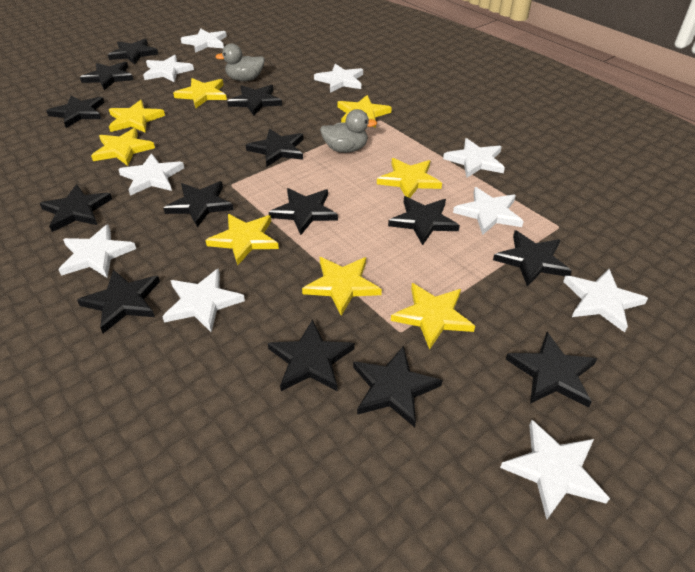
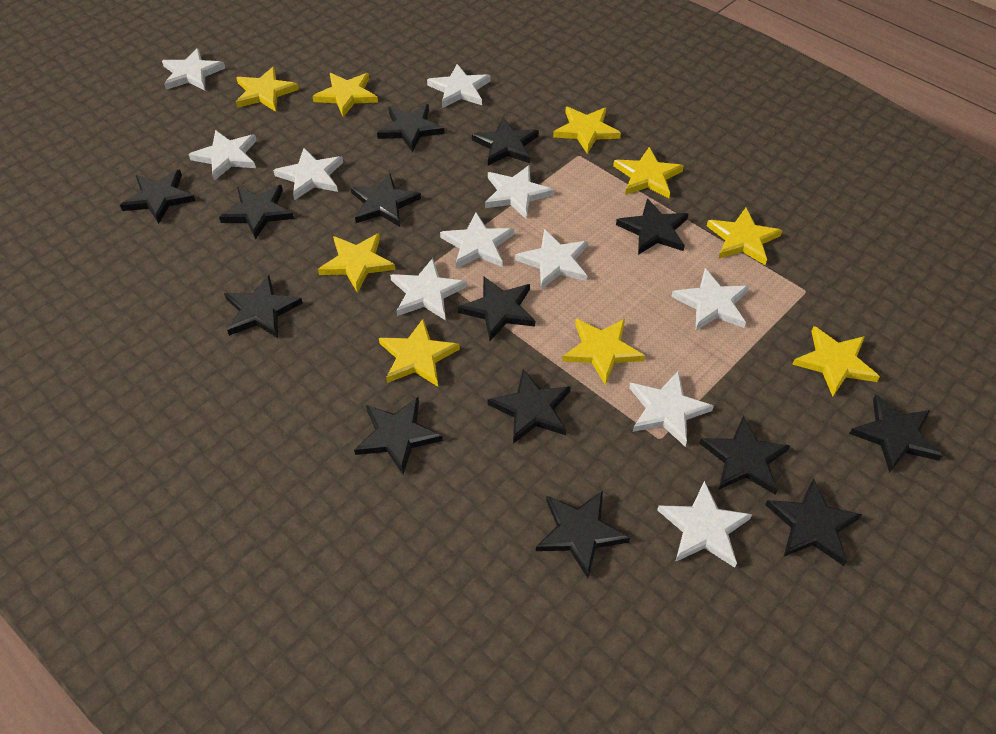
grey duck: 2 -> 0
white star: 10 -> 11
yellow star: 8 -> 9

